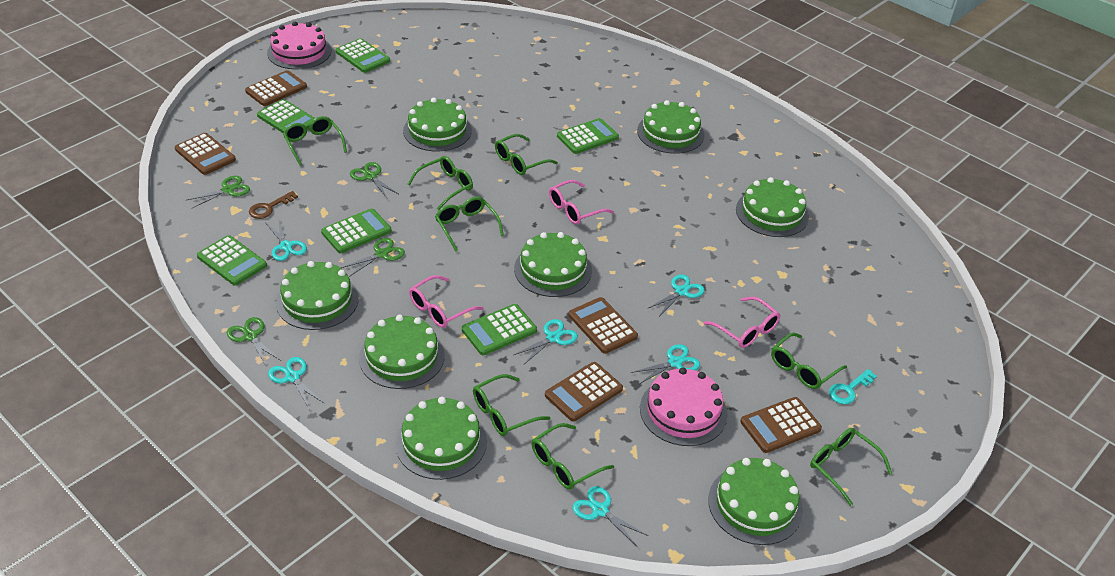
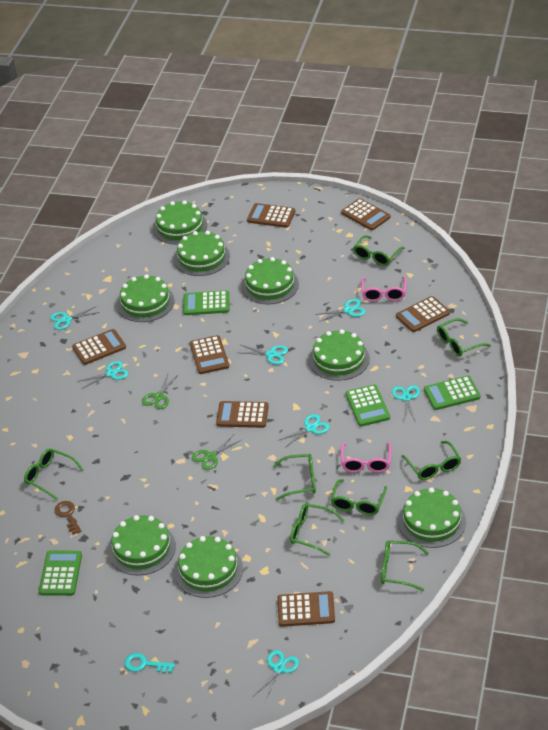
brown calculator: 5 -> 7
green calculator: 6 -> 4
green scissors: 4 -> 2
pink cake: 2 -> 0
pink glasses: 3 -> 2
turquoise scissors: 6 -> 7

